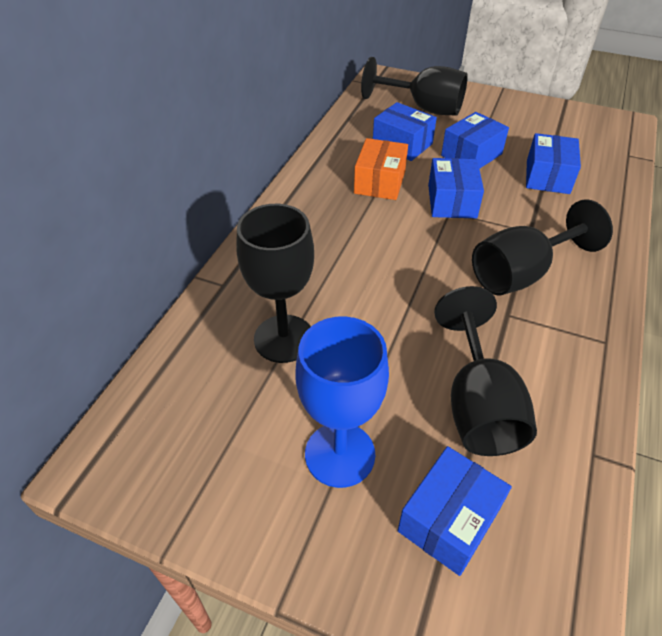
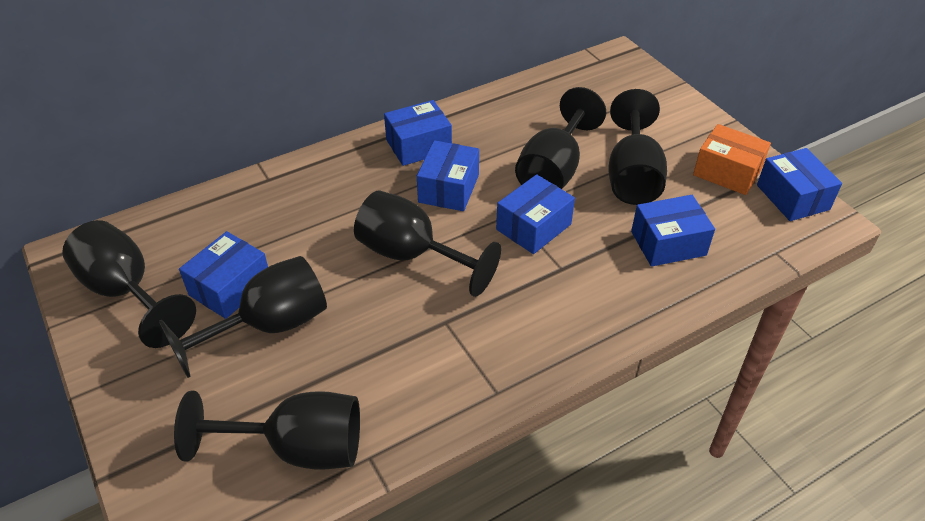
black goblet: 4 -> 6
blue box: 5 -> 6
blue goblet: 1 -> 0

